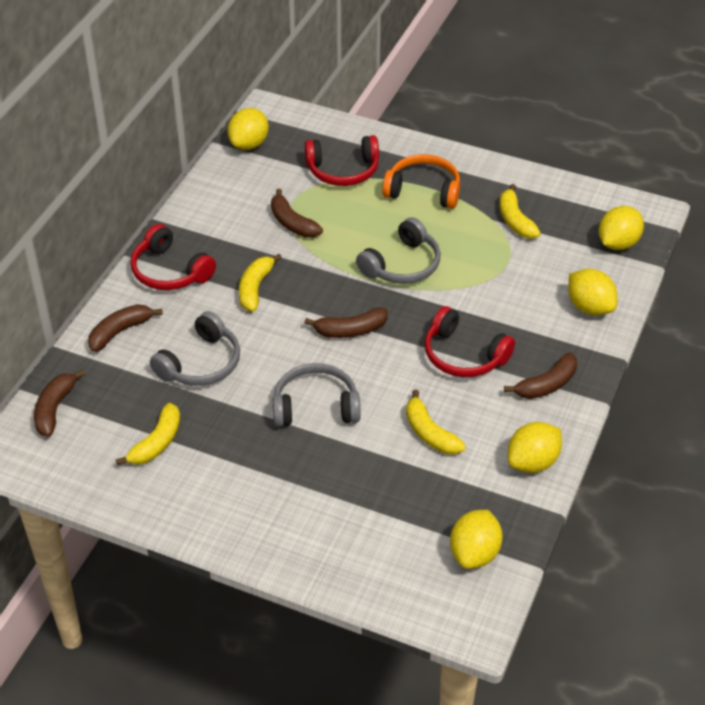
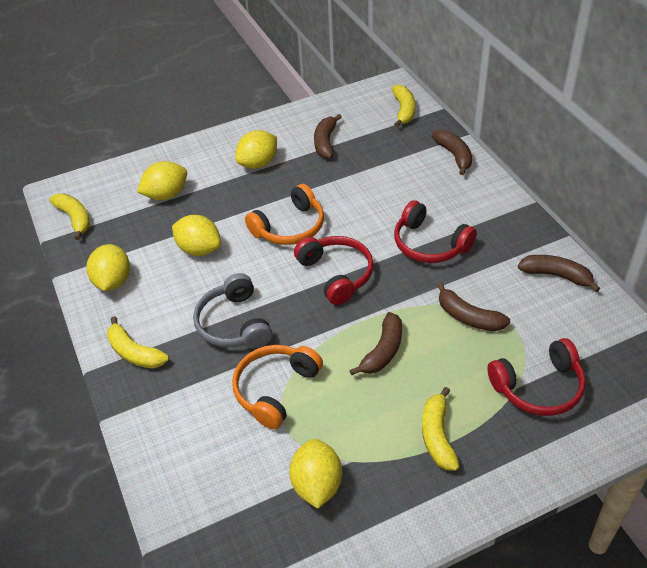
grey headphones: 3 -> 1
orange headphones: 1 -> 2

